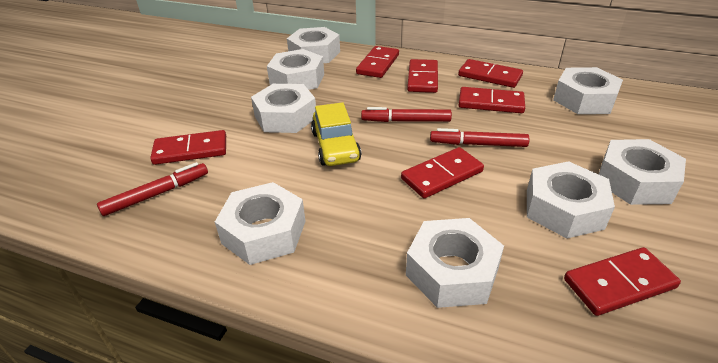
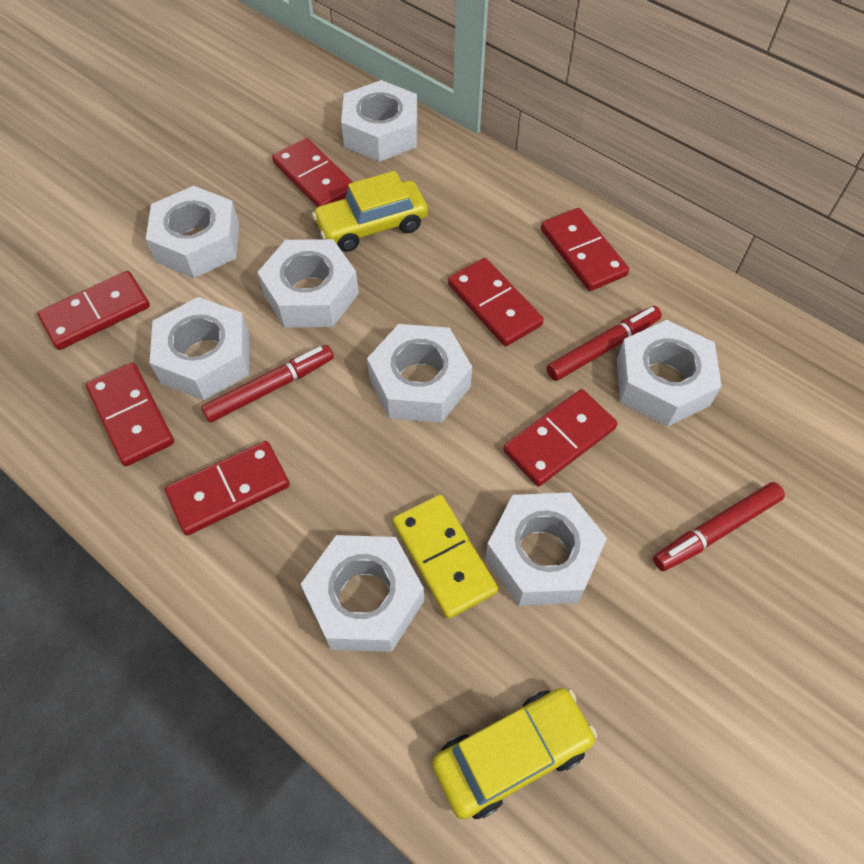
yellow car: 1 -> 2
yellow domino: 0 -> 1

